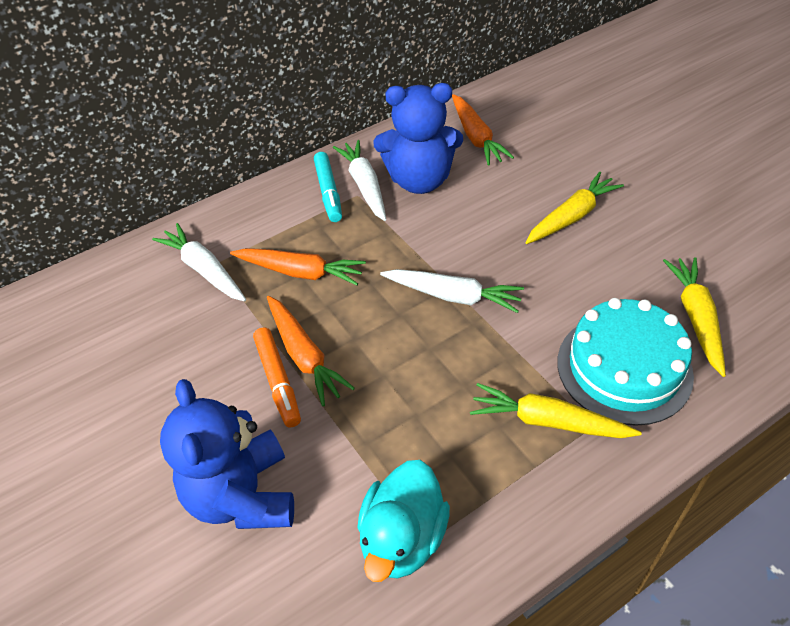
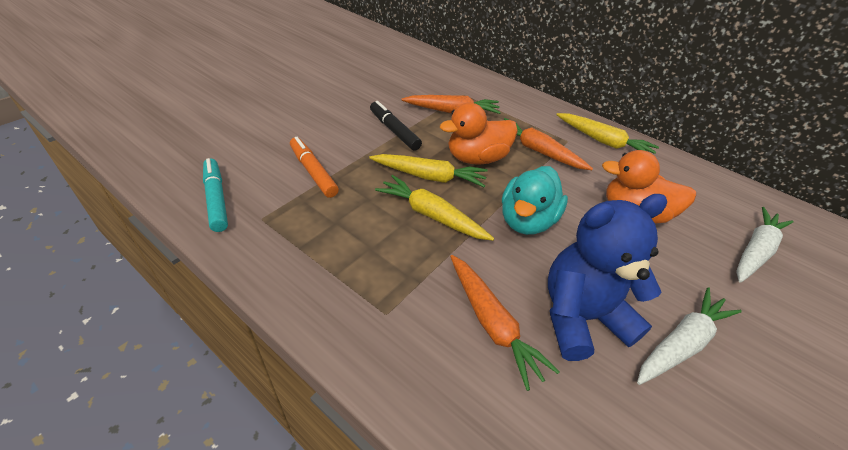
black marker: 0 -> 1
blue teddy bear: 2 -> 1
orange duck: 0 -> 2
turquoise cake: 1 -> 0
white carrot: 3 -> 2

